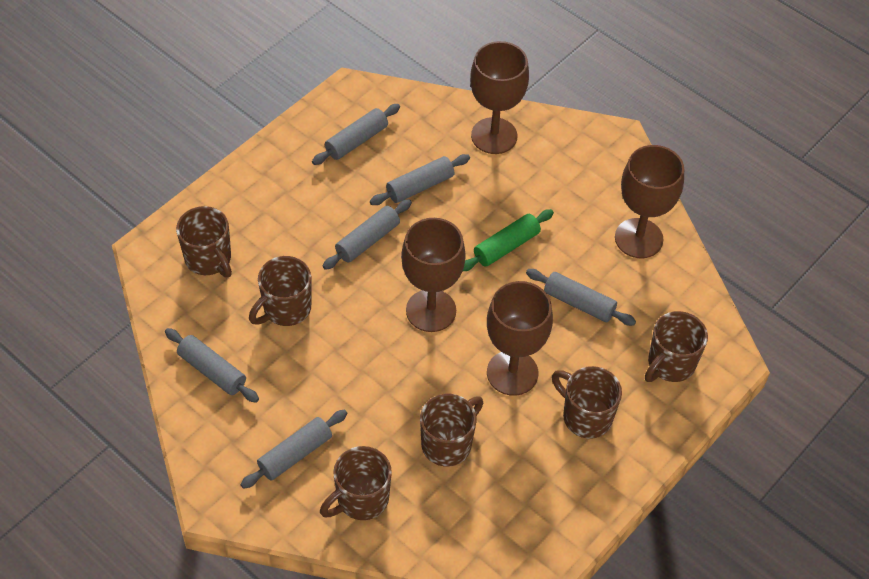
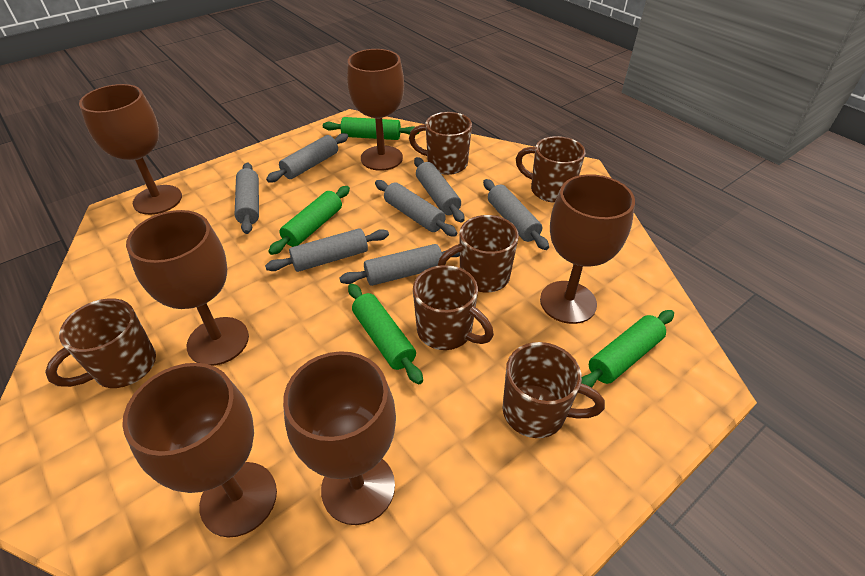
brown goblet: 4 -> 6
green rolling pin: 1 -> 4
grey rolling pin: 6 -> 7

